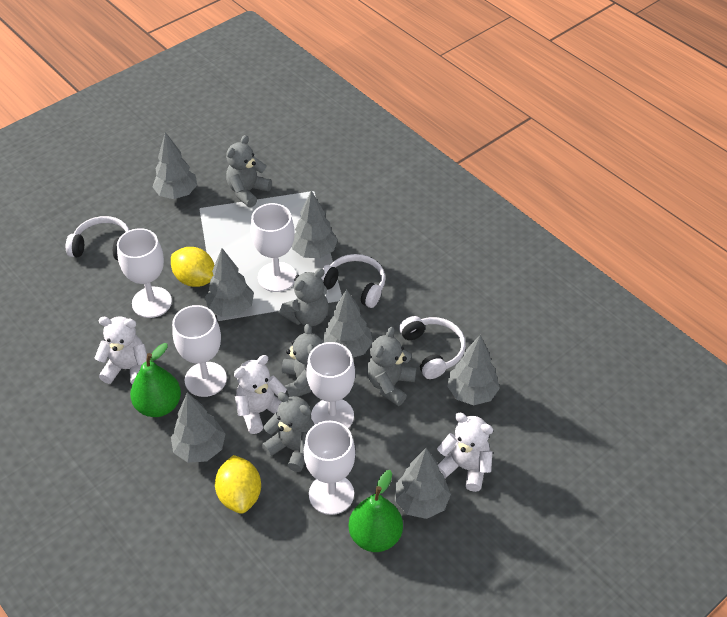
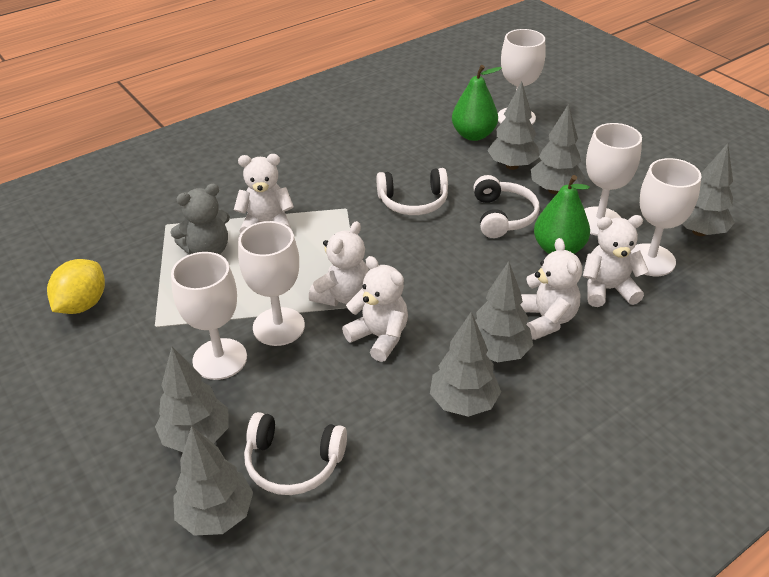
grey teddy bear: 5 -> 1
white teddy bear: 3 -> 5
yellow lemon: 2 -> 1

